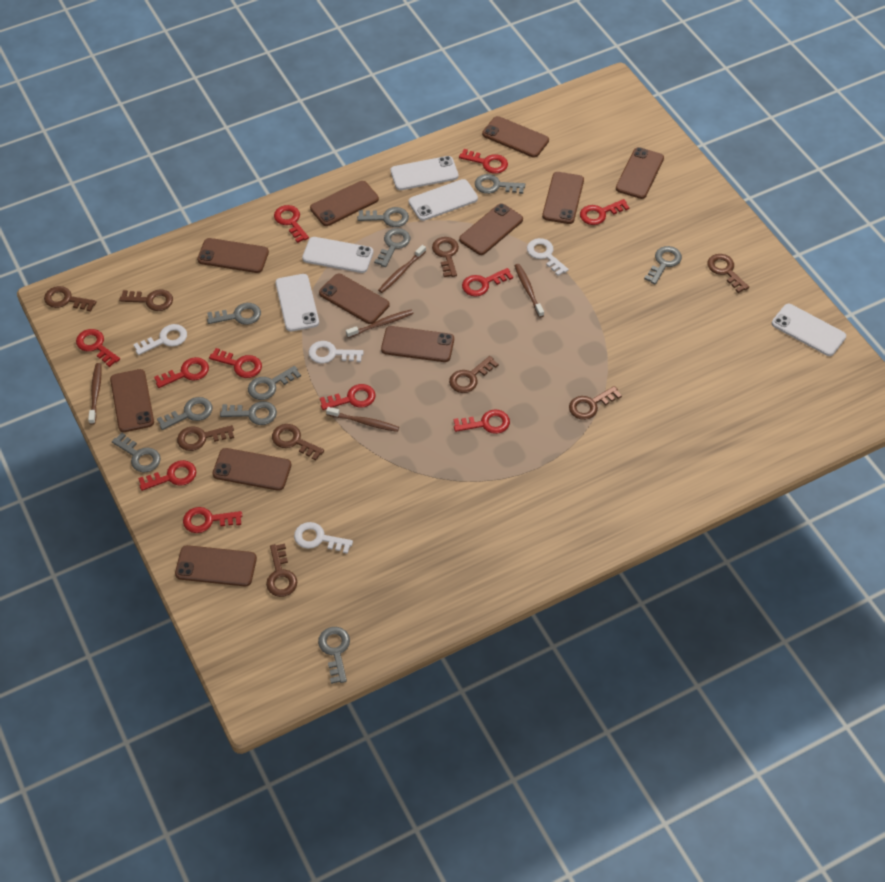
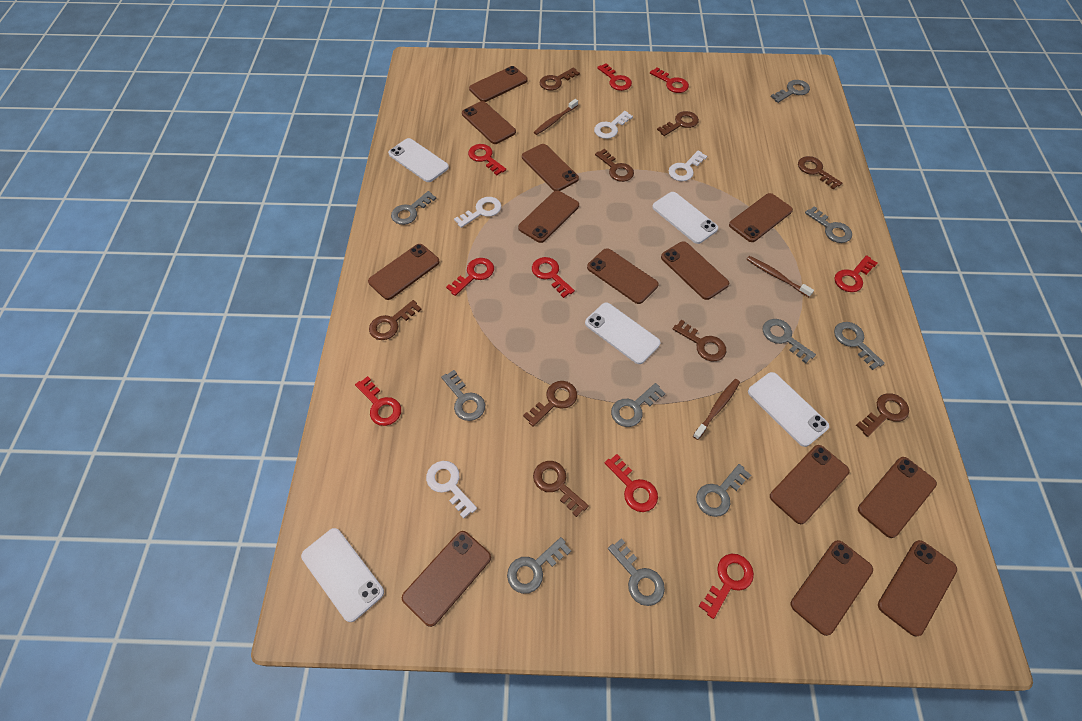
brown phone: 11 -> 13
brown toothbrush: 5 -> 3
red key: 11 -> 9

